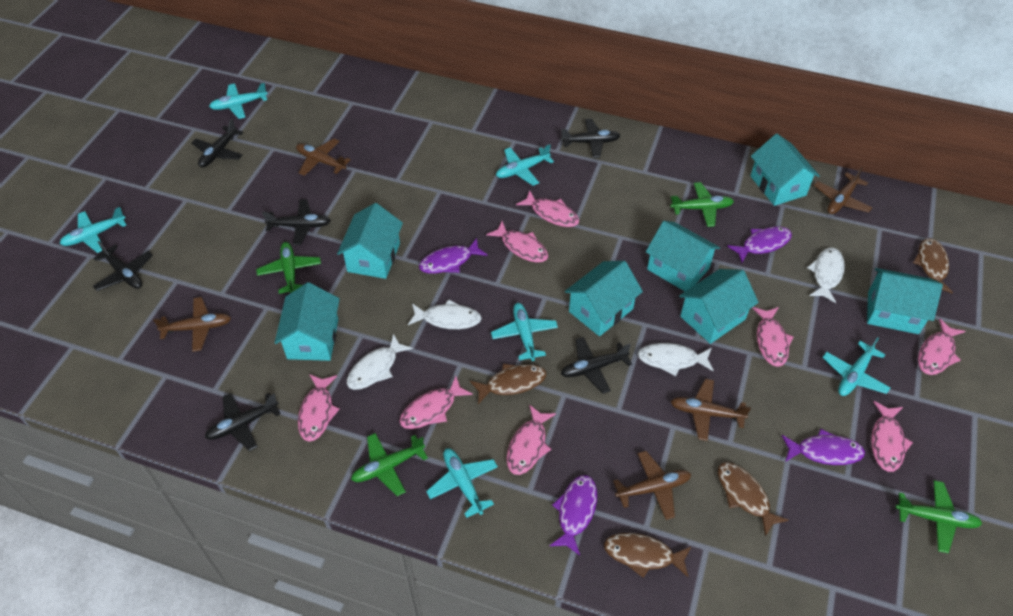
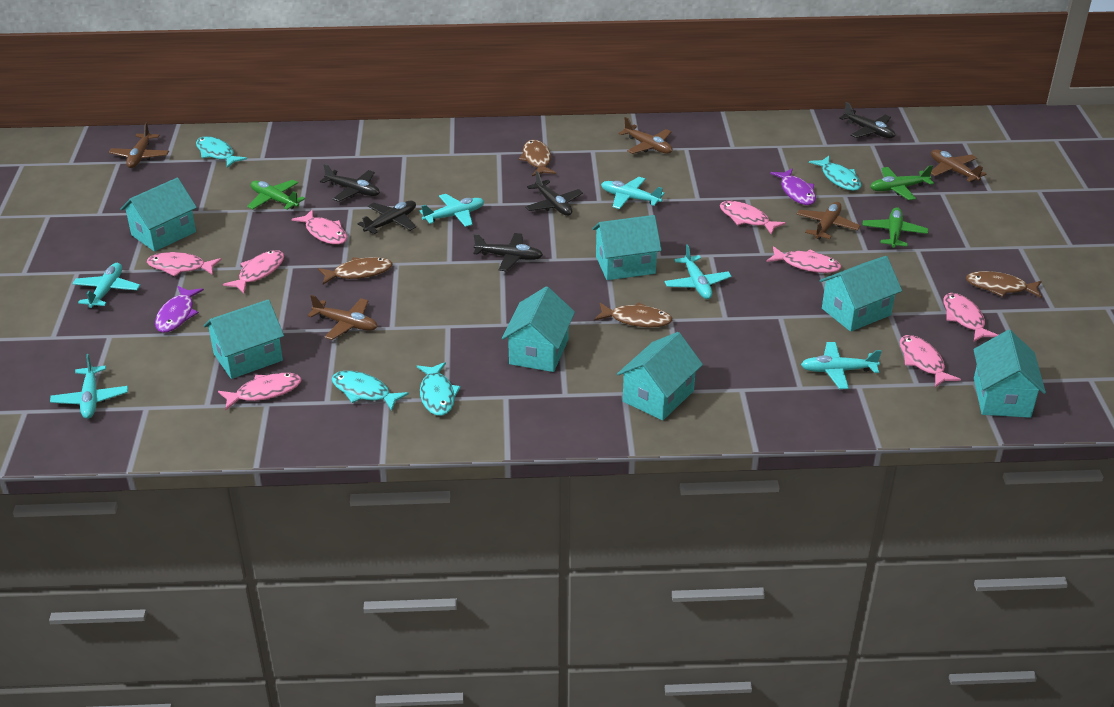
black plane: 6 -> 5
green plane: 4 -> 3
purple fish: 4 -> 2
turquoise fish: 0 -> 4
white fish: 4 -> 0

